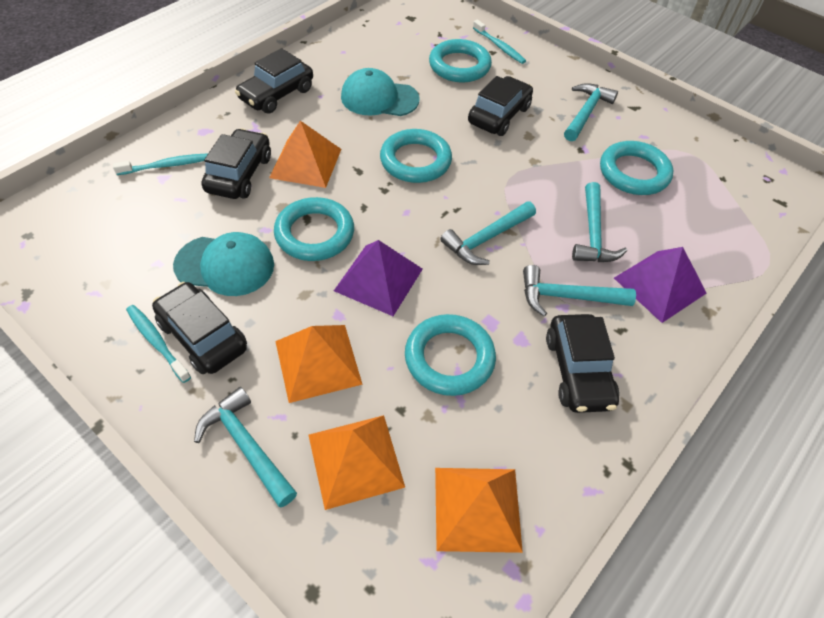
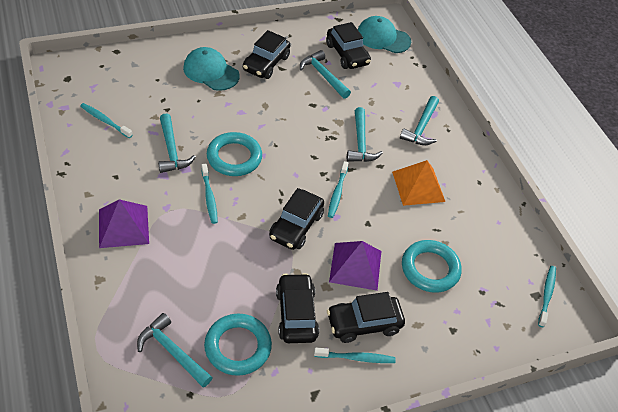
orange pyramid: 4 -> 1
turquoise ring: 5 -> 3
turquoise toothbrush: 3 -> 5

